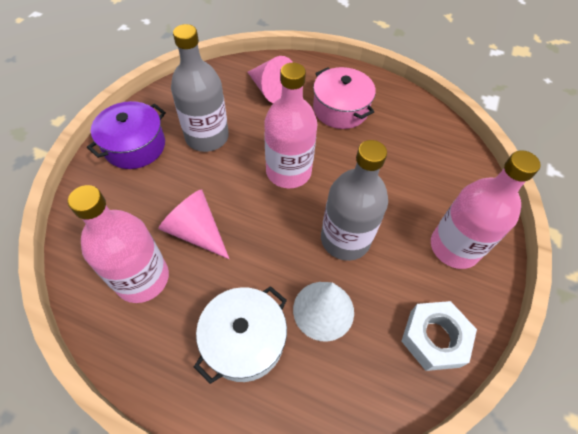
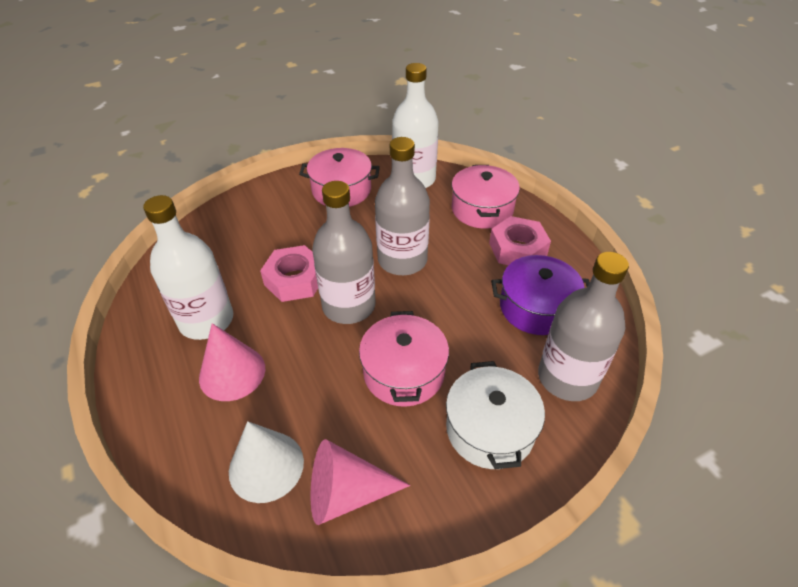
grey bottle: 2 -> 3
pink bottle: 3 -> 0
pink nut: 0 -> 2
pink pot: 1 -> 3
white bottle: 0 -> 2
white nut: 1 -> 0

